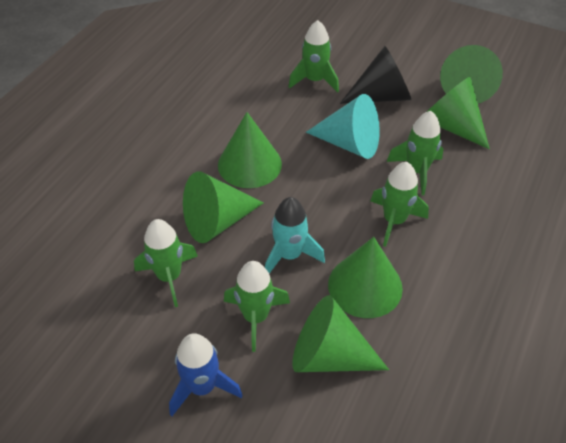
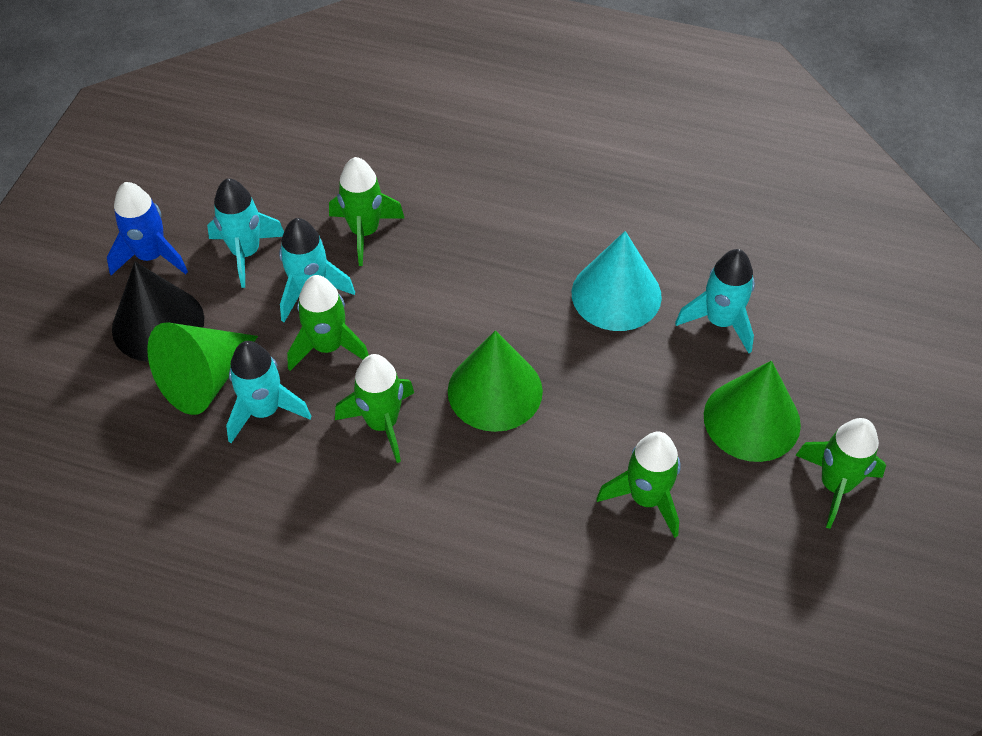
green cone: 6 -> 3
turquoise rocket: 1 -> 4

